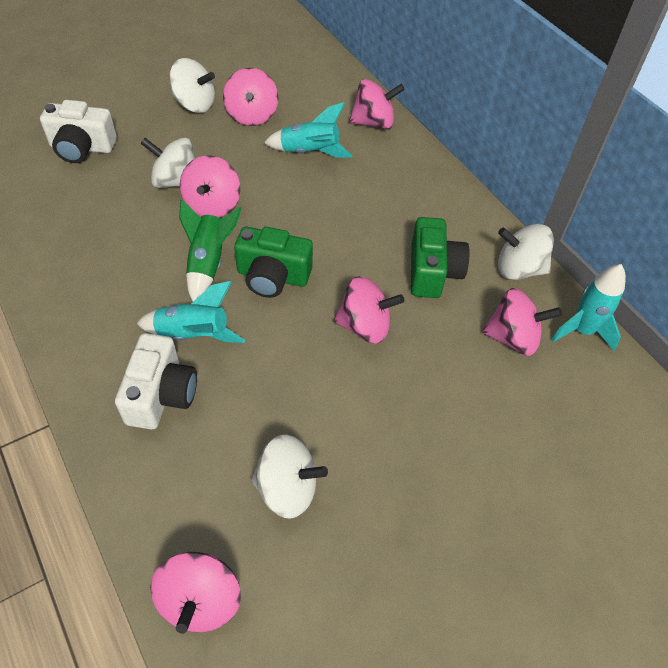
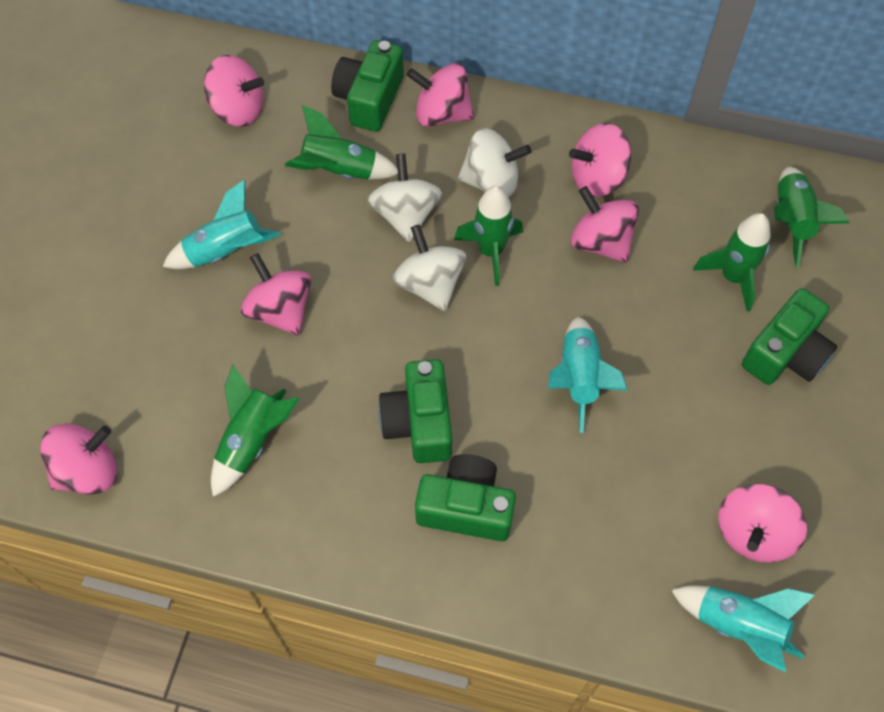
green camera: 2 -> 4
green rocket: 1 -> 5
pink spinning top: 6 -> 7
white camera: 2 -> 0
white spinning top: 4 -> 3

